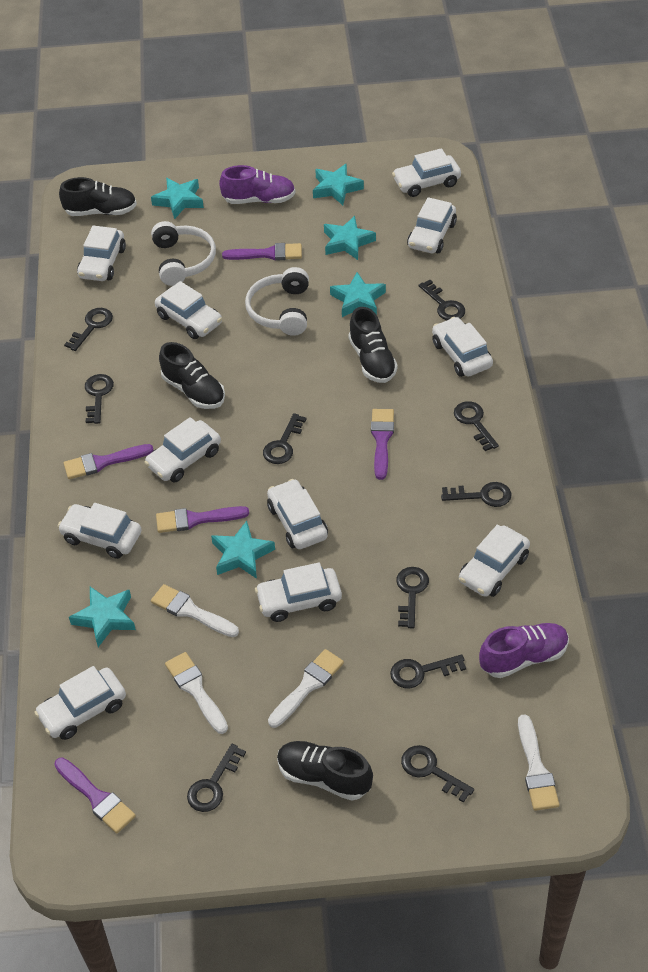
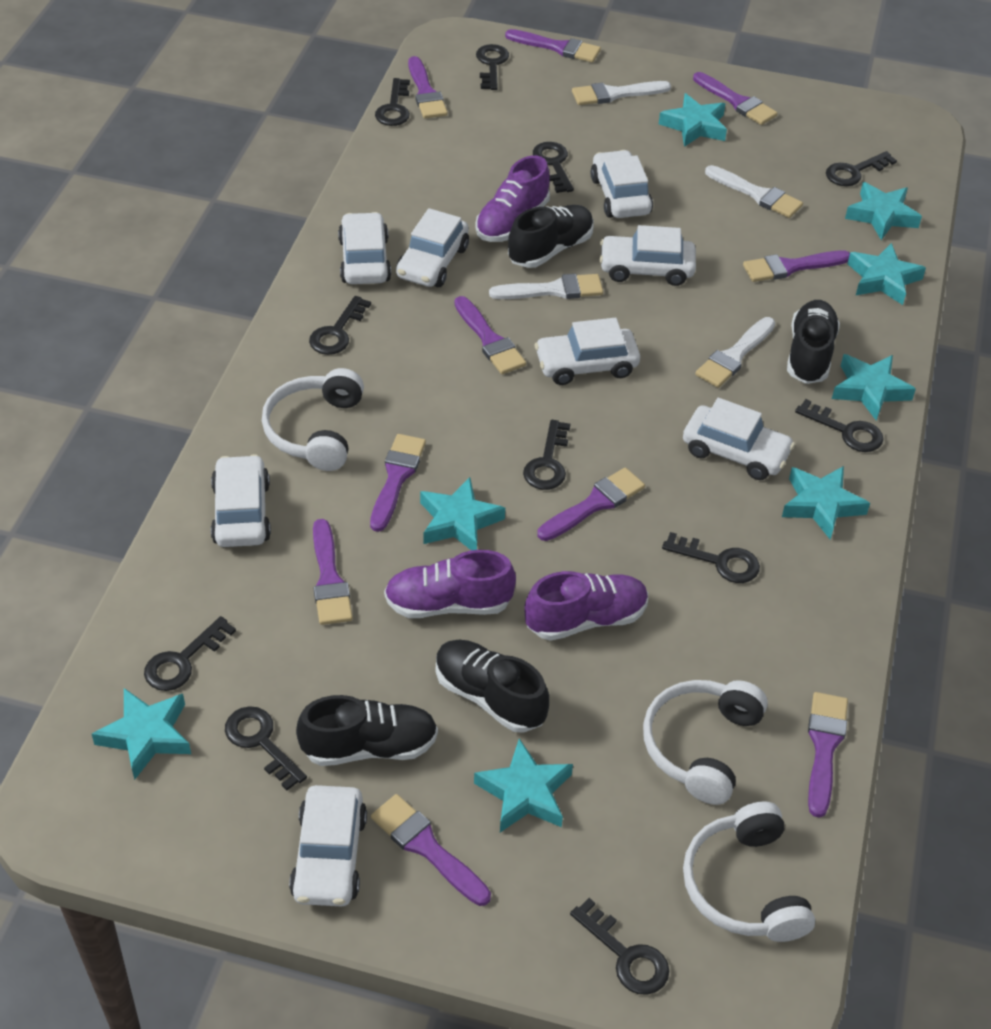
black key: 10 -> 11
purple brush: 5 -> 10
purple shoe: 2 -> 3
turquoise star: 6 -> 8
white car: 11 -> 8
white headphones: 2 -> 3

